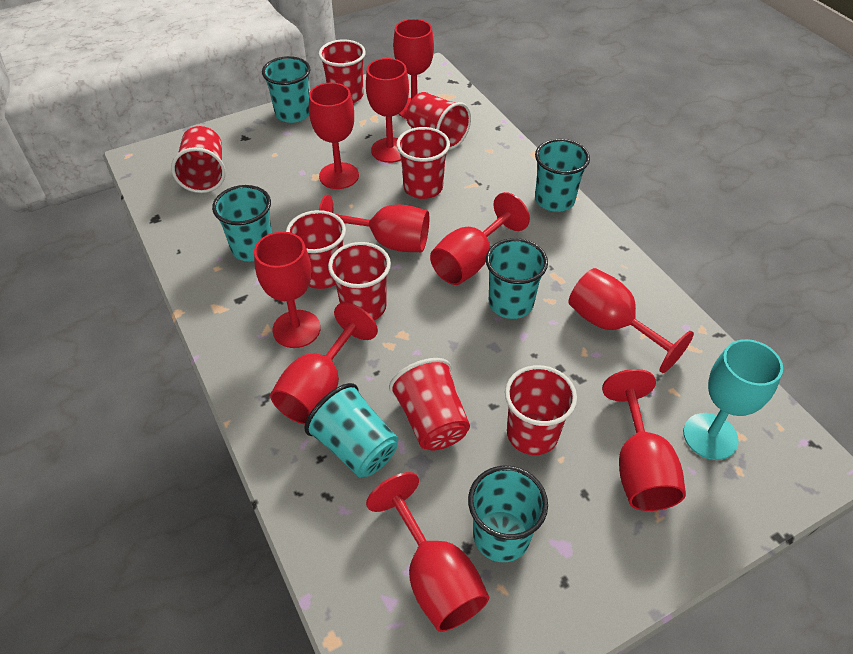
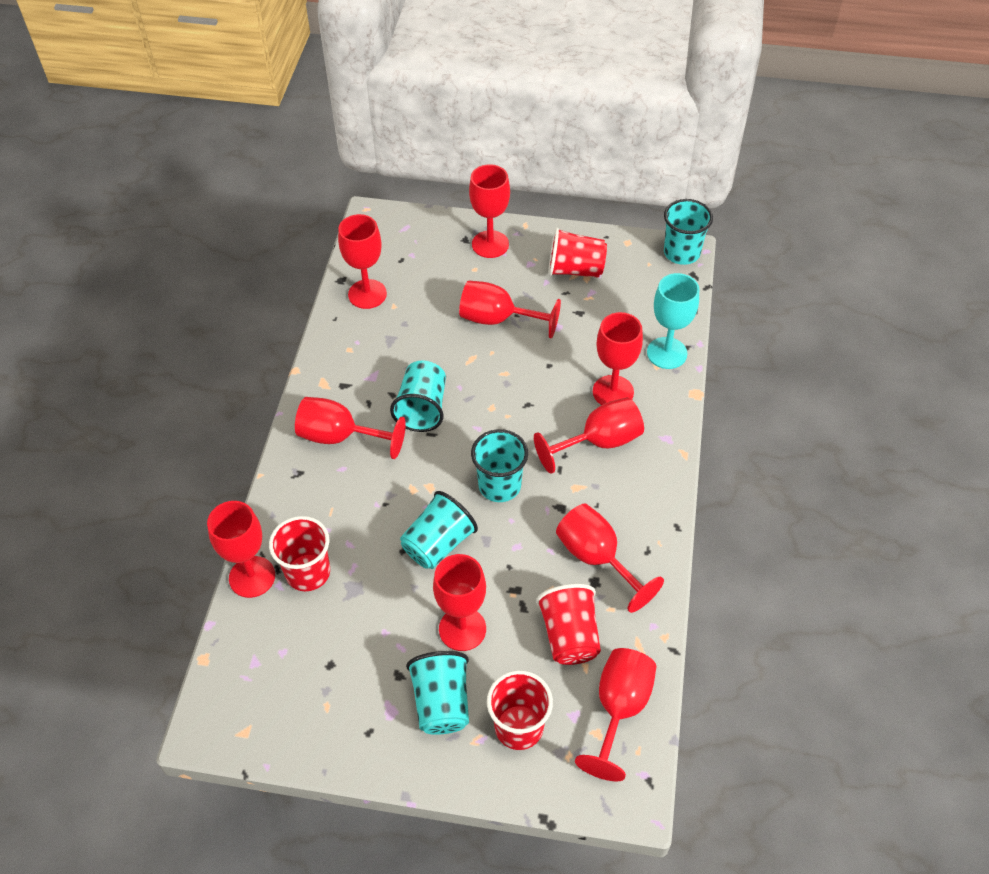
red cup: 8 -> 4
turquoise cup: 6 -> 5

